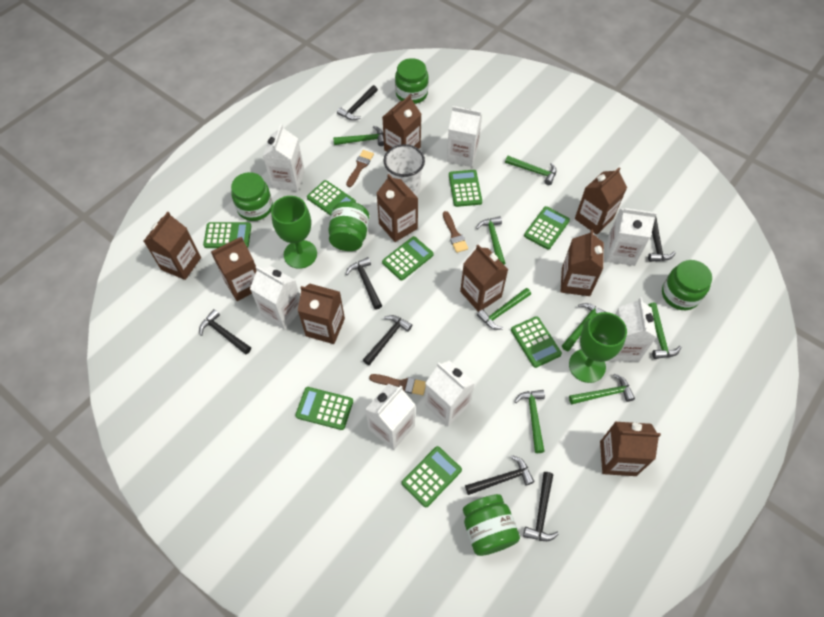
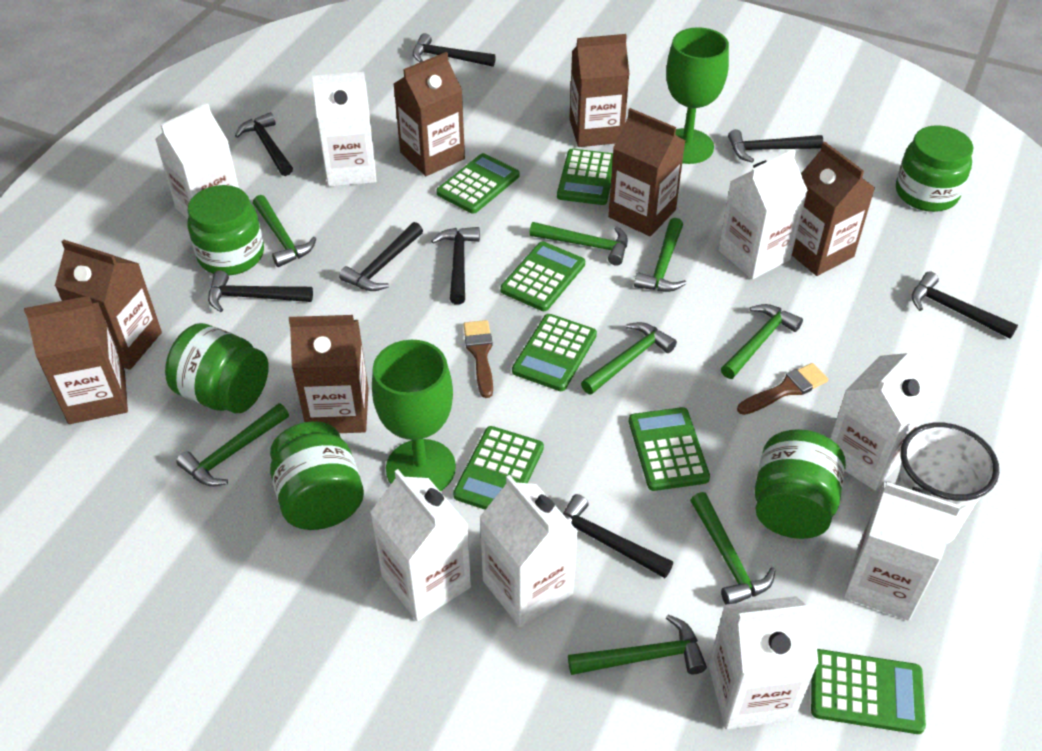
black hammer: 7 -> 8
brown brush: 3 -> 2
brown carton: 9 -> 7
green calculator: 8 -> 7
white carton: 7 -> 8

